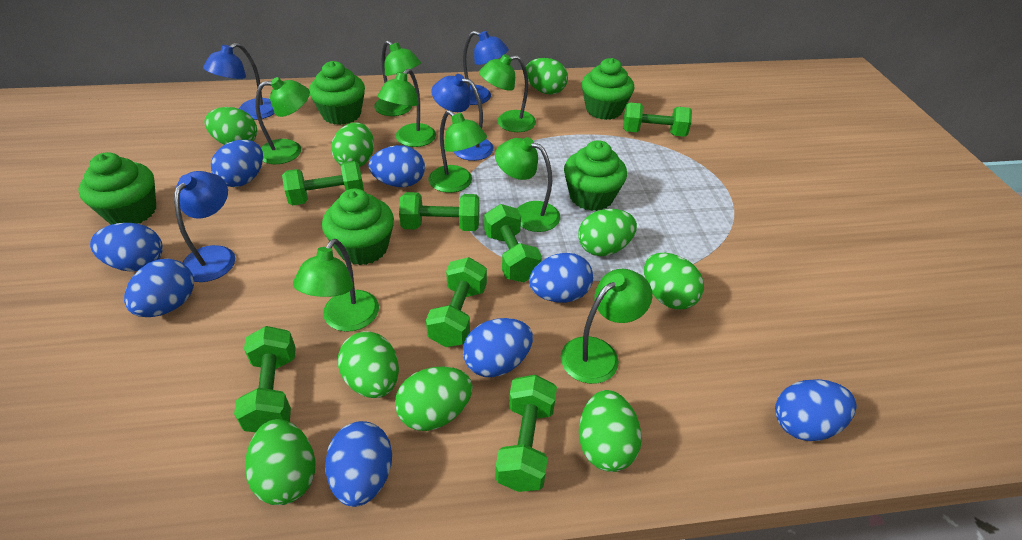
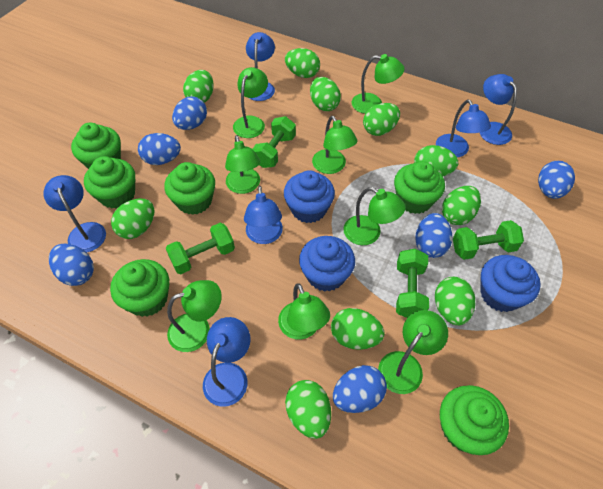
blue cupcake: 0 -> 3
blue egg: 8 -> 6
blue lamp: 4 -> 6
green cupcake: 5 -> 6
green dumbbell: 7 -> 4
green egg: 9 -> 10

